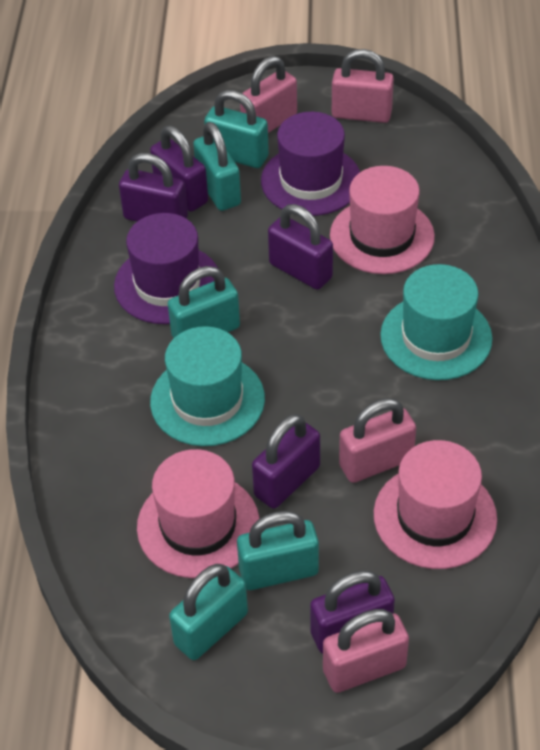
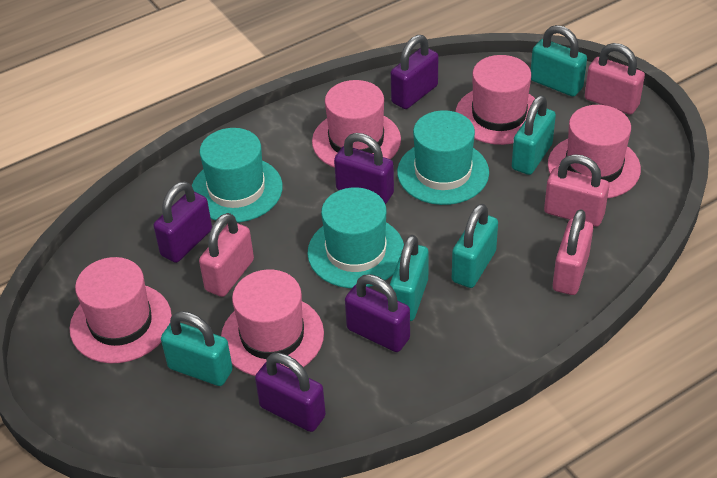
pink hat: 3 -> 5
purple hat: 2 -> 0
turquoise hat: 2 -> 3

